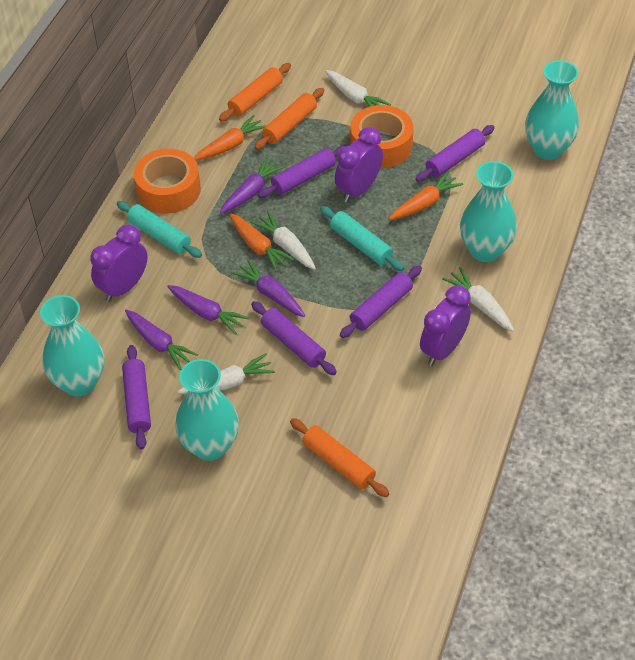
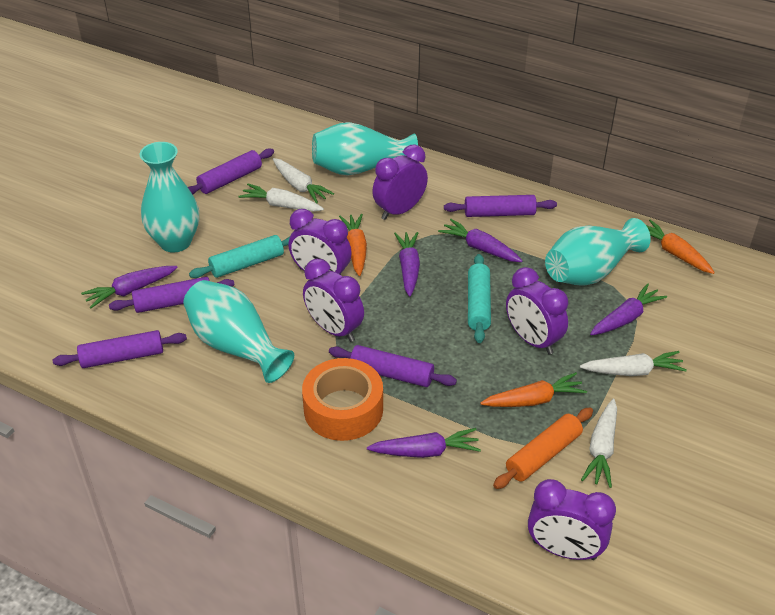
orange rolling pin: 3 -> 1
orange tape: 2 -> 1
purple carrot: 4 -> 5
purple clock: 3 -> 5

